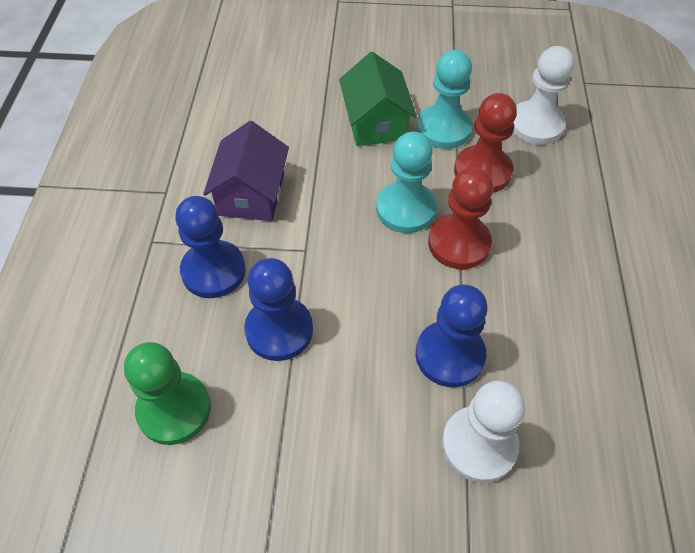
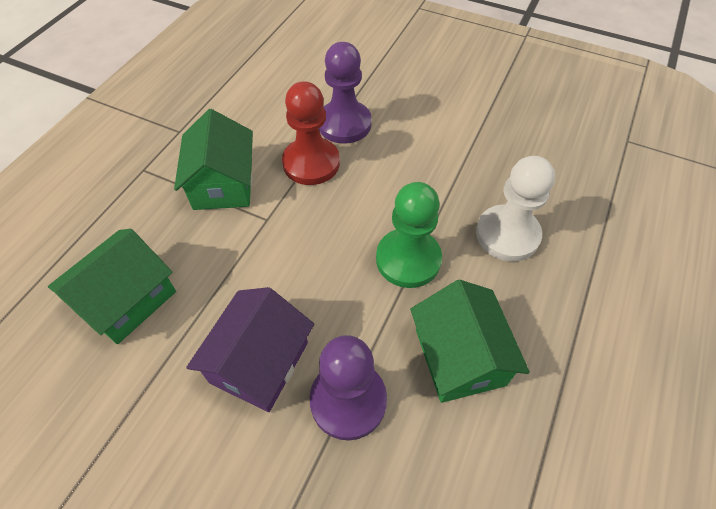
blue pawn: 3 -> 0
green house: 1 -> 3
purple pawn: 0 -> 2
red pawn: 2 -> 1
turquoise pawn: 2 -> 0
white pawn: 2 -> 1

